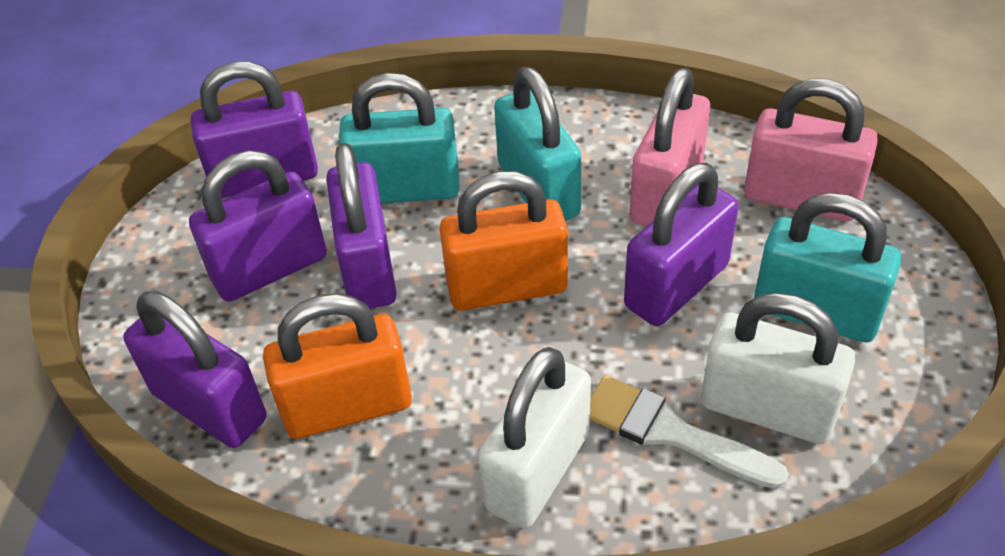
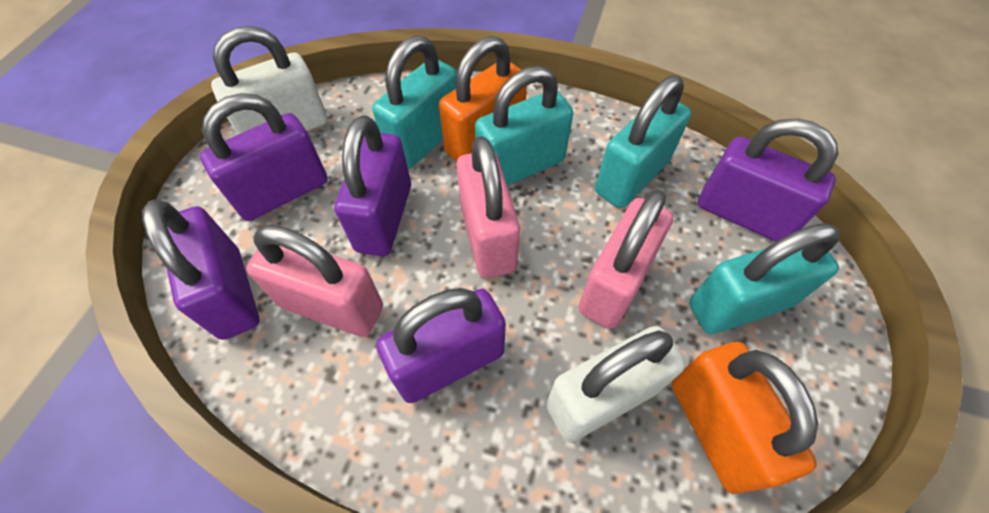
pink padlock: 2 -> 3
turquoise padlock: 3 -> 4
white brush: 1 -> 0

